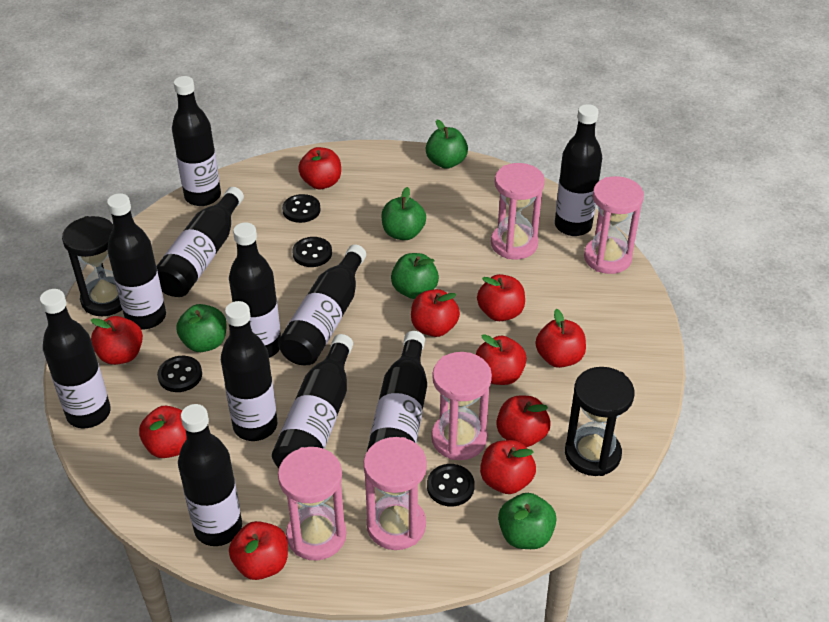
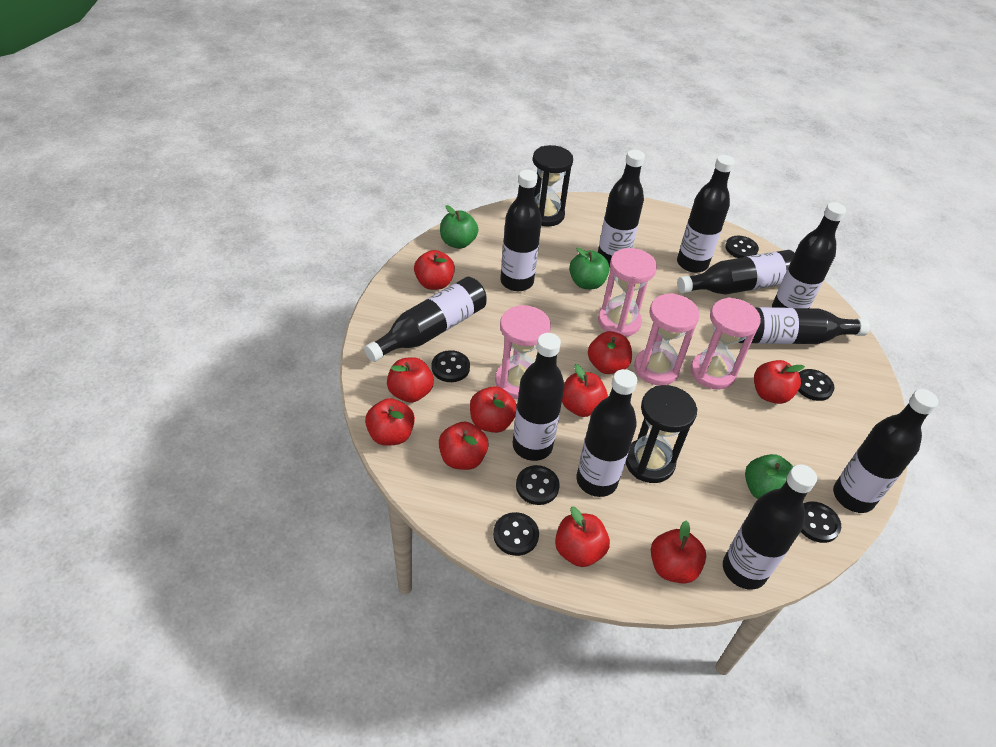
black button: 4 -> 6
green apple: 5 -> 3
pink hourglass: 5 -> 4

